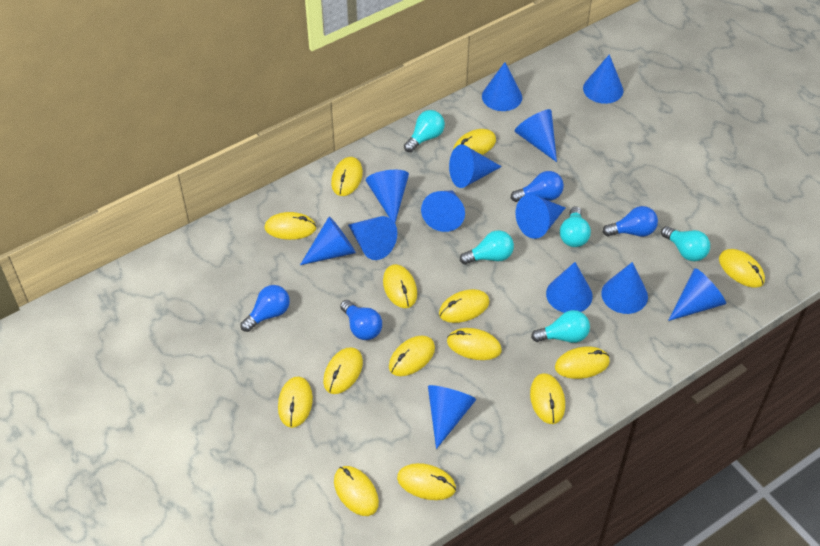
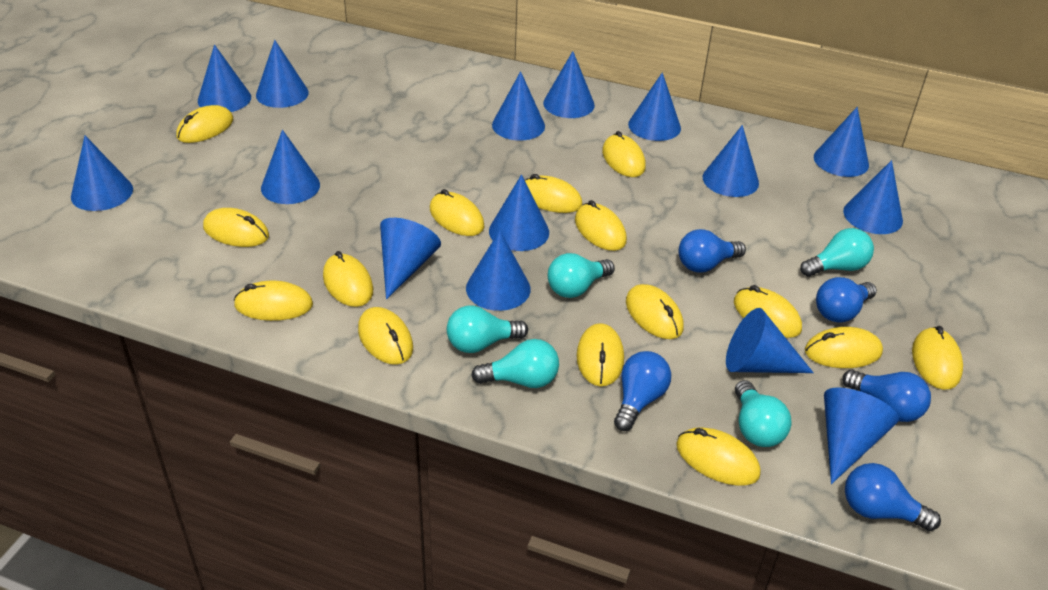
blue cone: 13 -> 15
blue light bulb: 4 -> 5
yellow mouse: 14 -> 15

